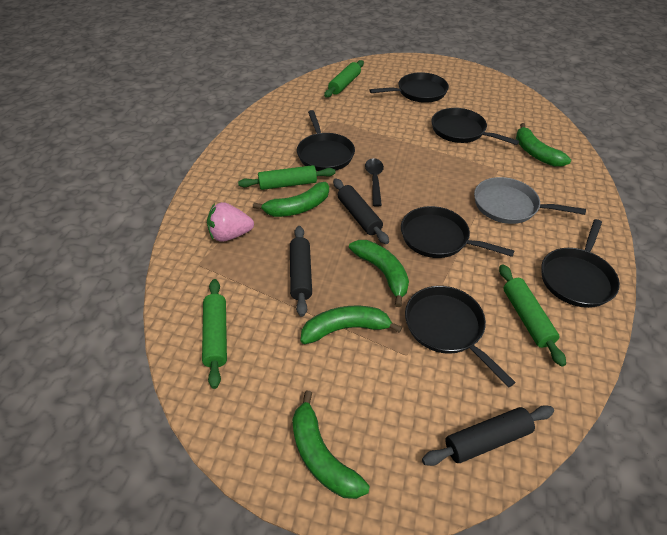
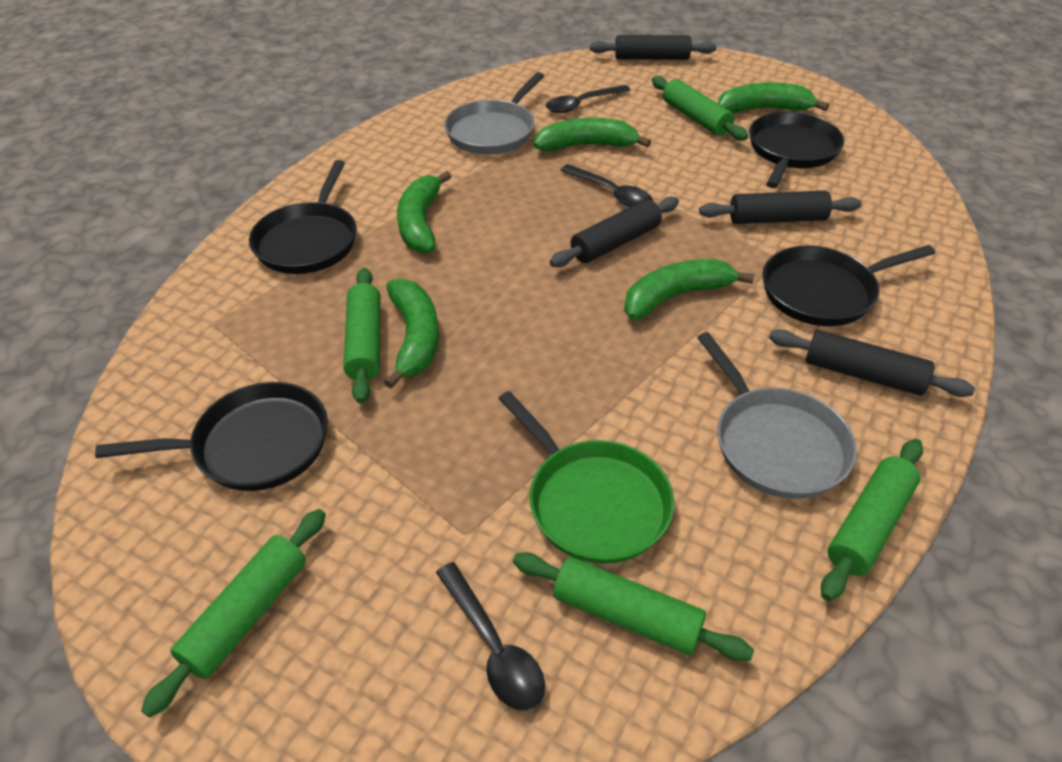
black pan: 6 -> 4
black rolling pin: 3 -> 4
black spoon: 1 -> 3
green pan: 0 -> 1
green rolling pin: 4 -> 5
grey pan: 1 -> 2
pink strawberry: 1 -> 0

